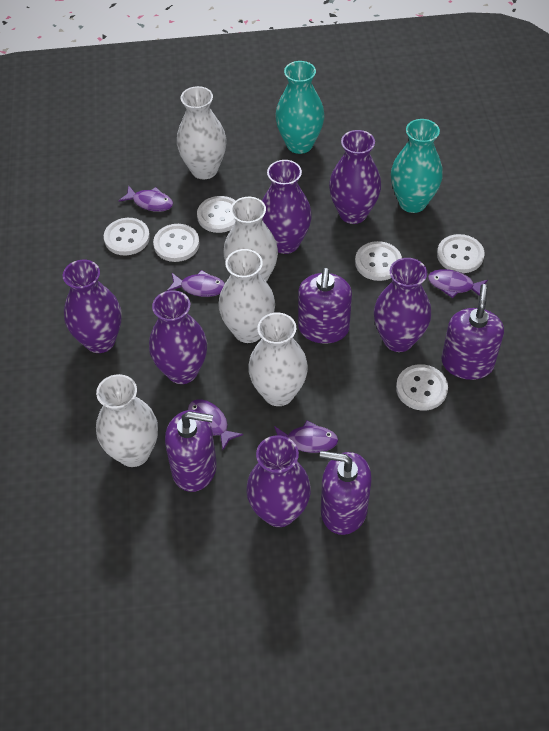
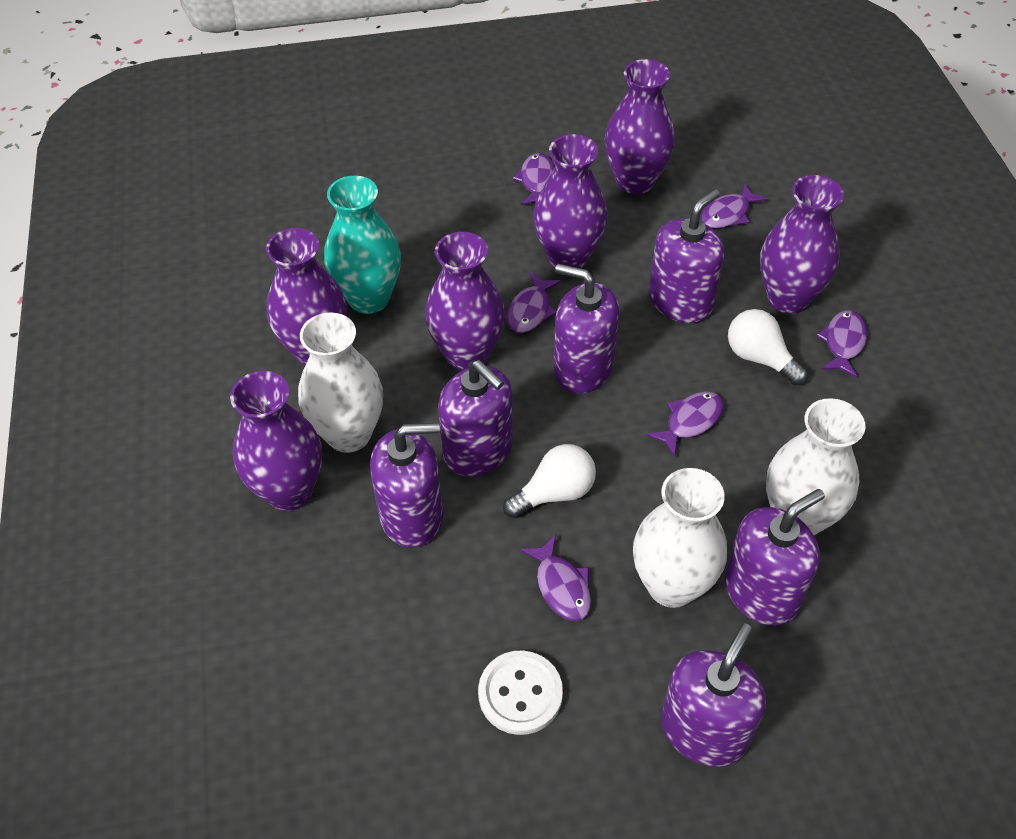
purple fish: 5 -> 6
purple soap dispenser: 4 -> 6
turquoise vase: 2 -> 1
white button: 6 -> 1
white light bulb: 0 -> 2
white vase: 5 -> 3

